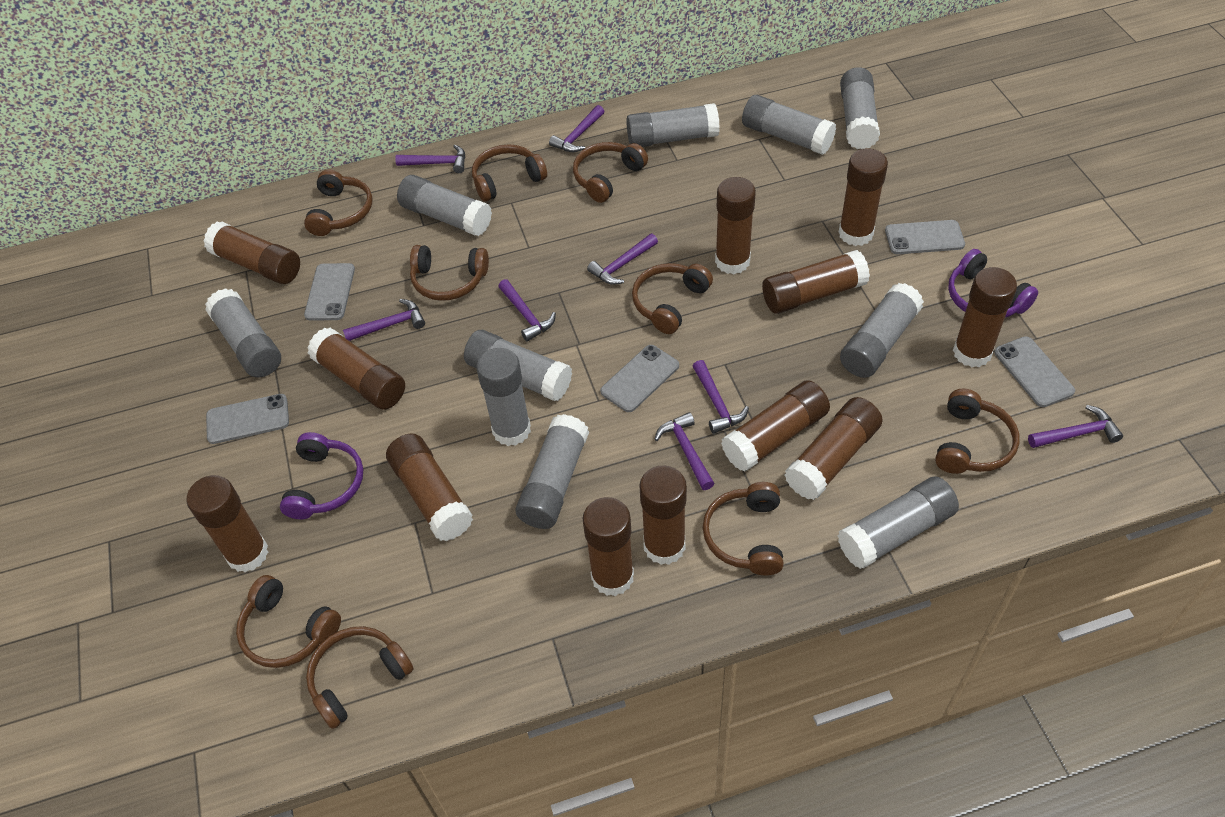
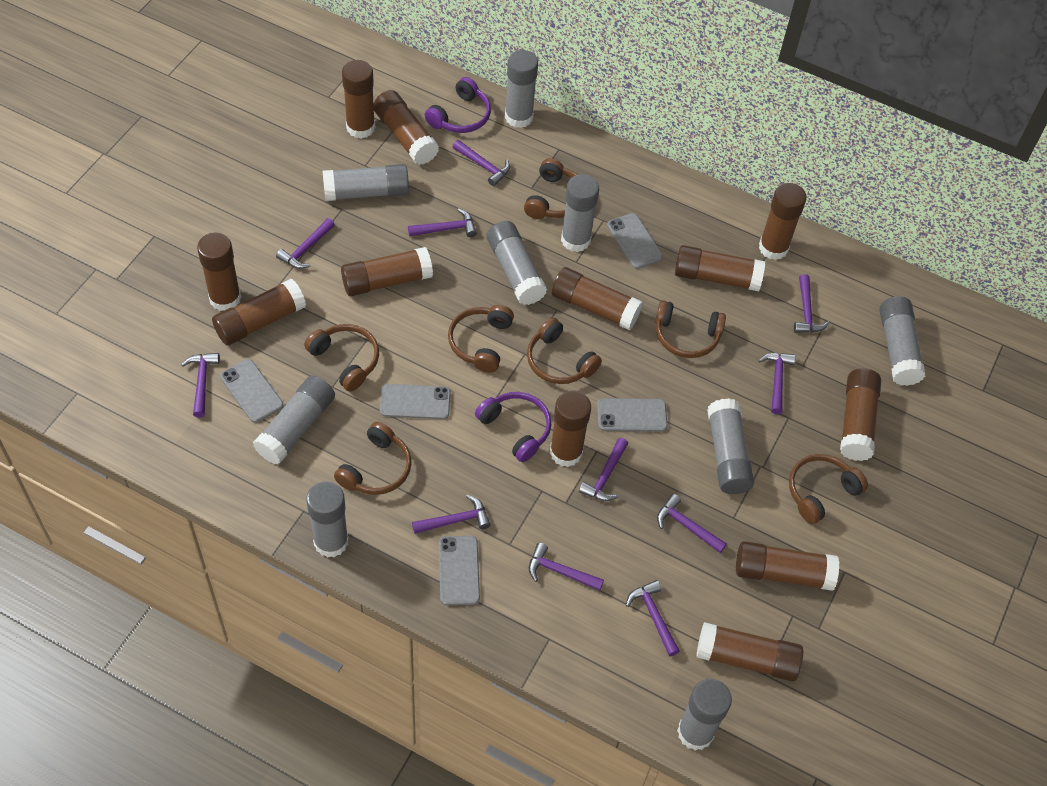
brown headphones: 9 -> 7
grey glue stick: 10 -> 9
purple hammer: 8 -> 11

